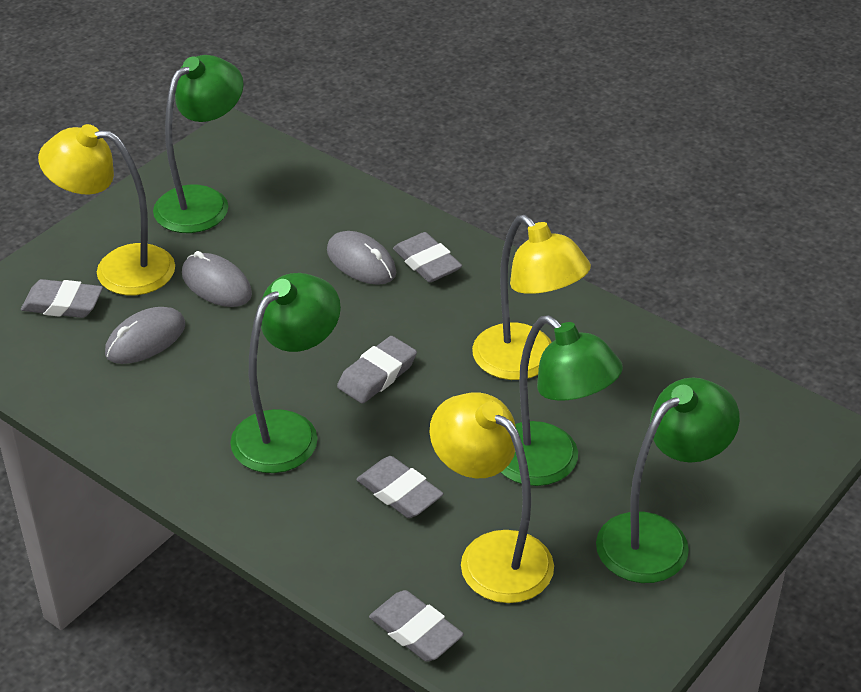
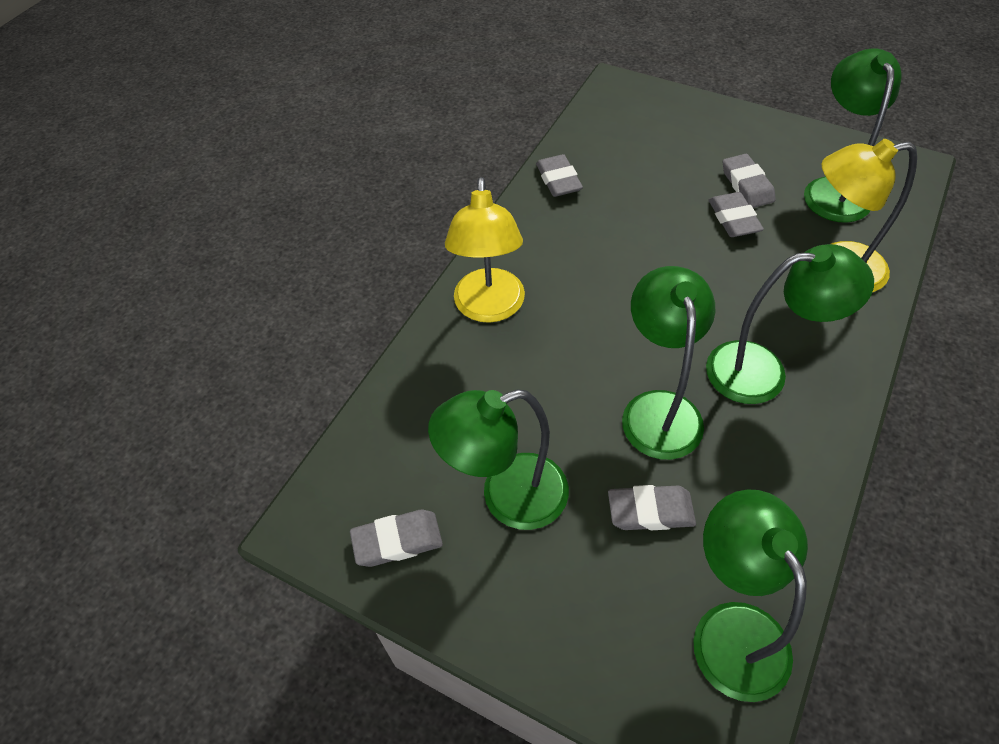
green lamp: 4 -> 5
grey mouse: 3 -> 0
yellow lamp: 3 -> 2

